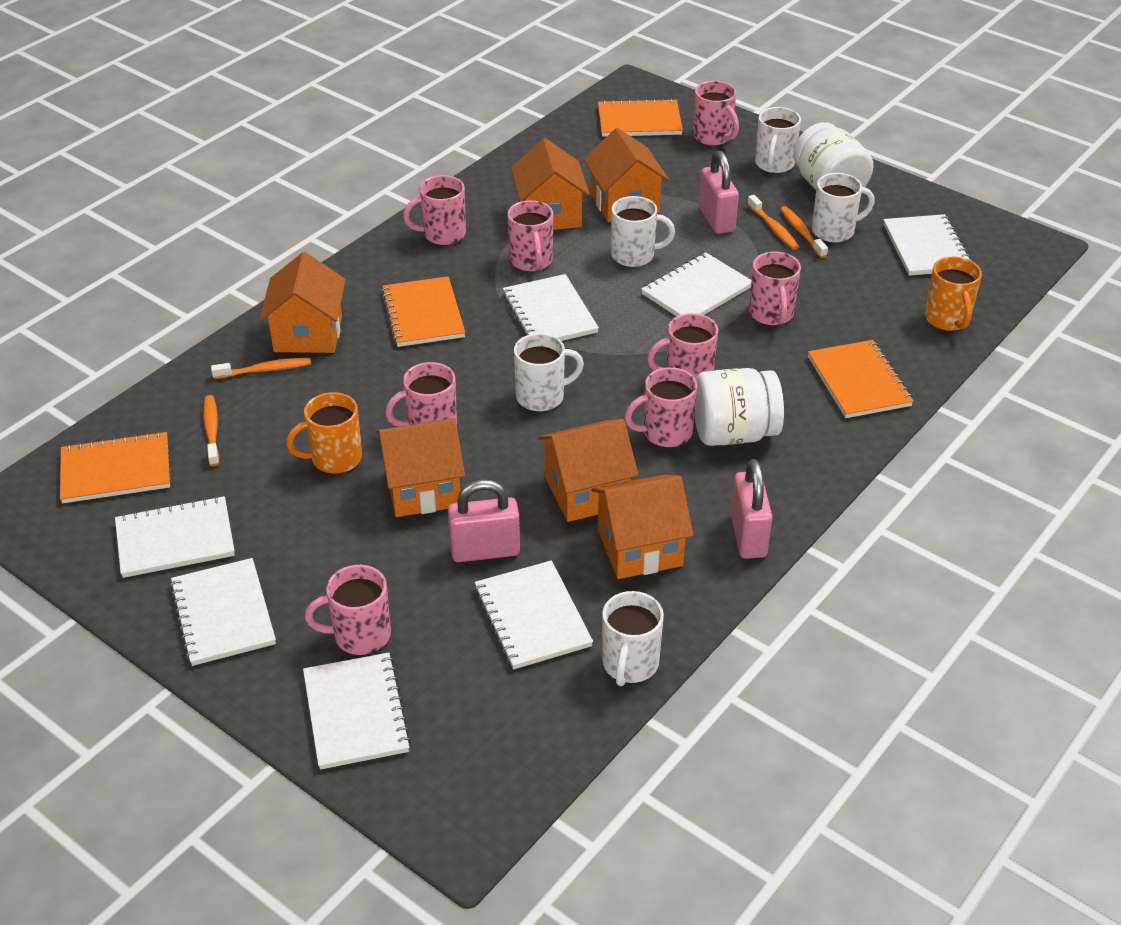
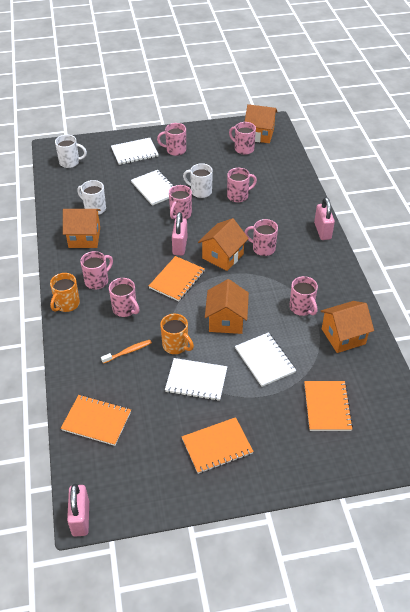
orange house: 6 -> 5
orange toothbrush: 4 -> 1
white jar: 2 -> 0
white mug: 5 -> 3
white notebook: 7 -> 4

